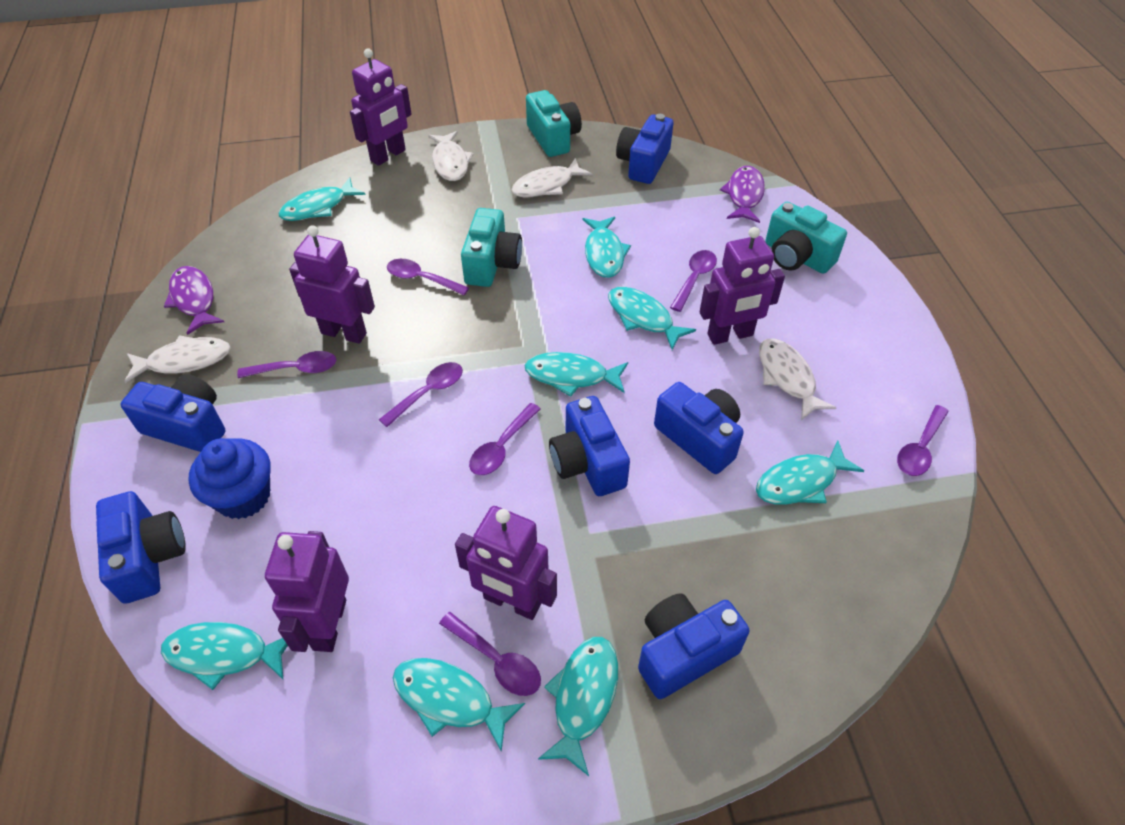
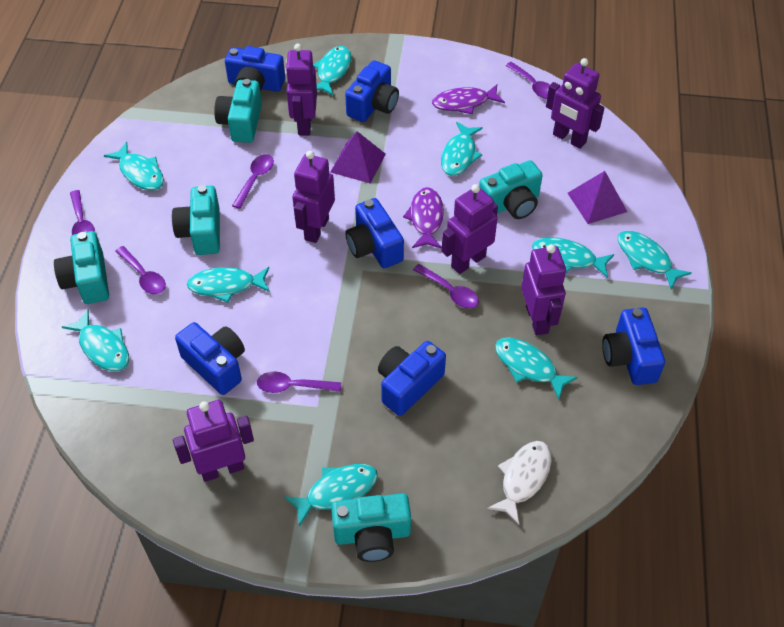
blue cupcake: 1 -> 0
purple pyramid: 0 -> 2
purple robot: 5 -> 6
purple spoon: 7 -> 6
turquoise camera: 3 -> 5
turquoise fish: 8 -> 9
white fish: 4 -> 1

